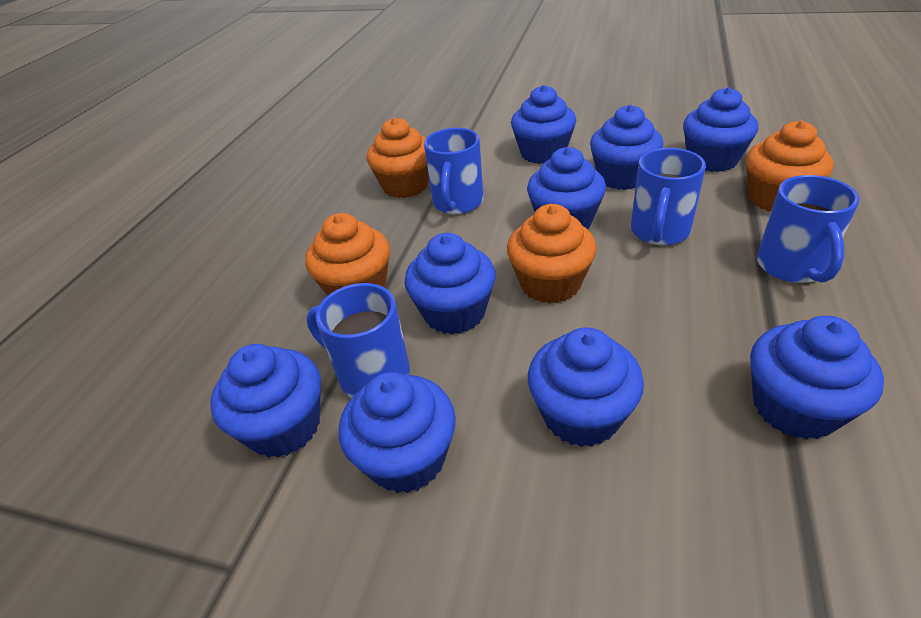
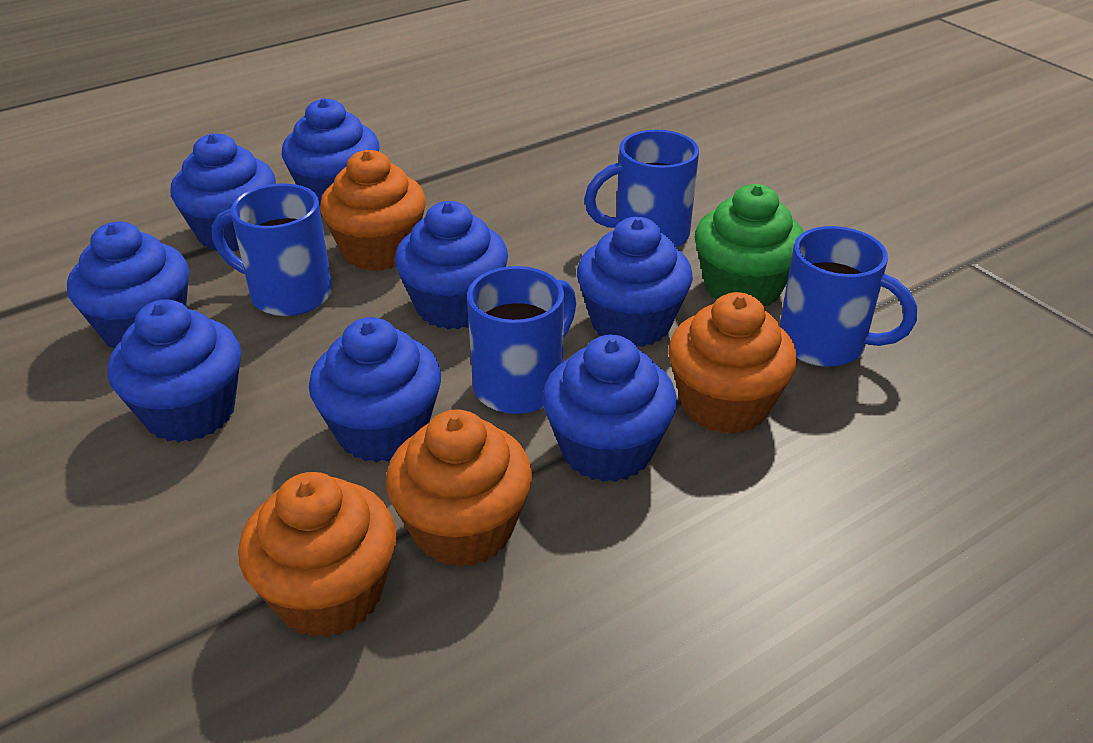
blue cupcake: 9 -> 8
green cupcake: 0 -> 1

